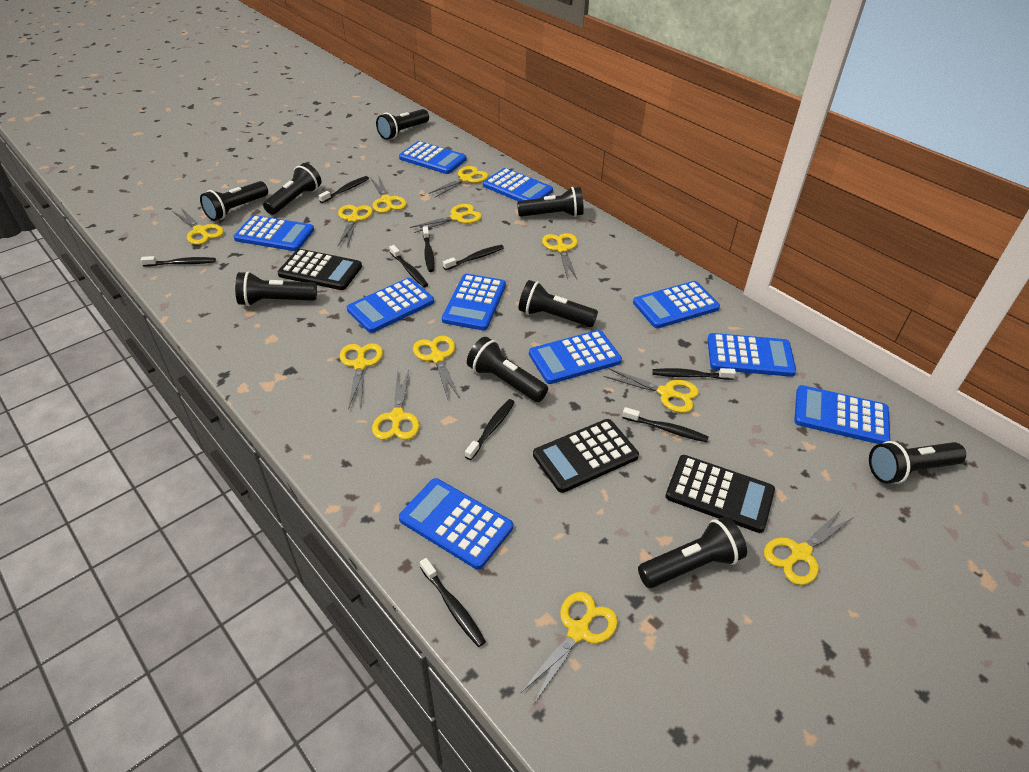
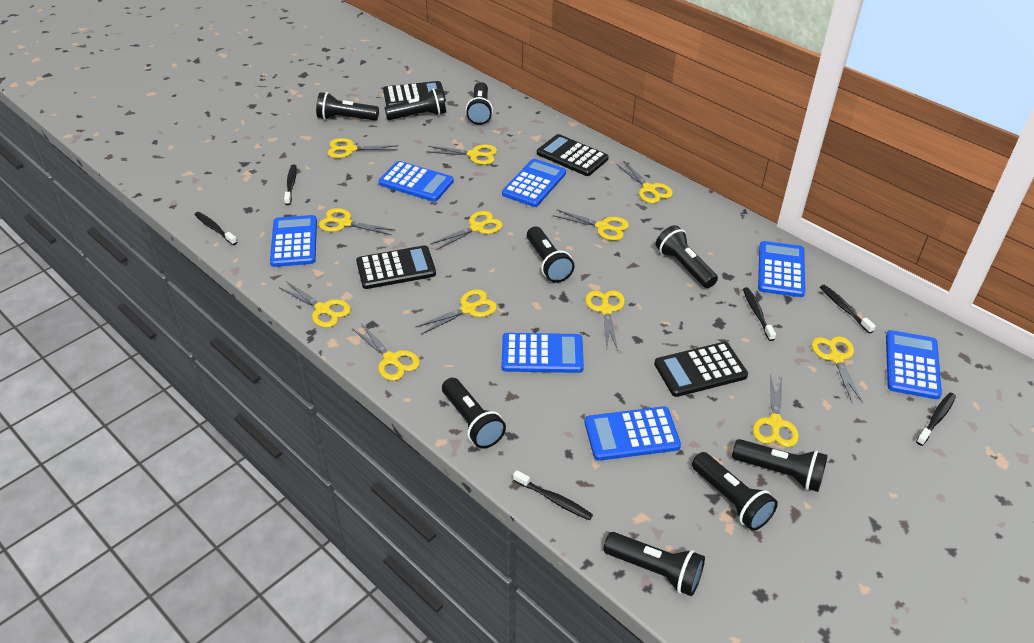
black calculator: 3 -> 4
black toothbrush: 9 -> 6
blue calculator: 10 -> 7

